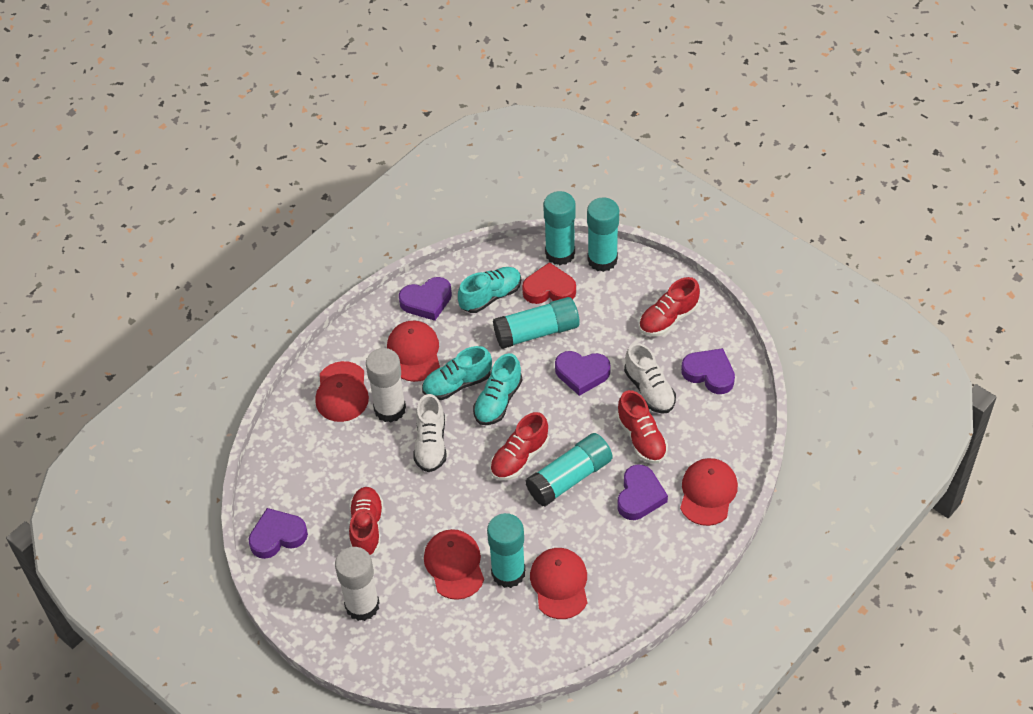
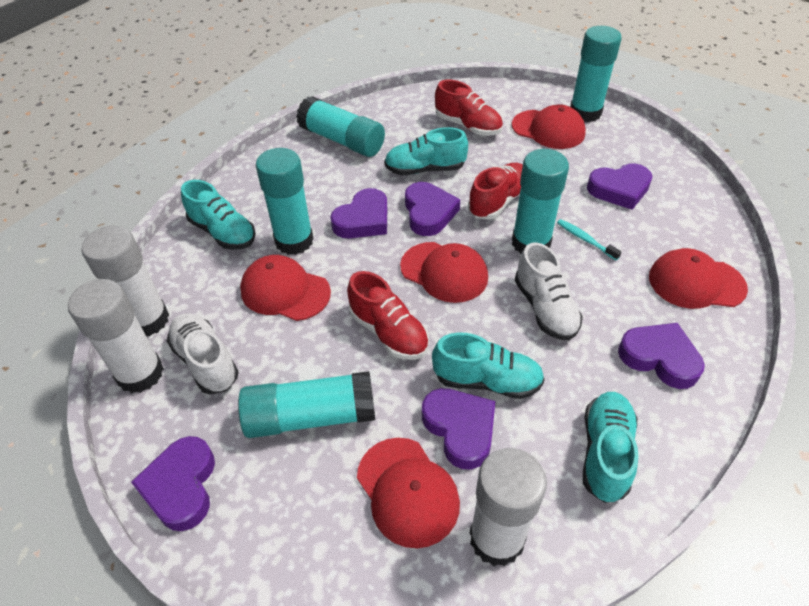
purple heart: 5 -> 6
red heart: 1 -> 0
red shoe: 4 -> 3
turquoise shoe: 3 -> 4
turquoise toothbrush: 0 -> 1
white glue stick: 2 -> 3

